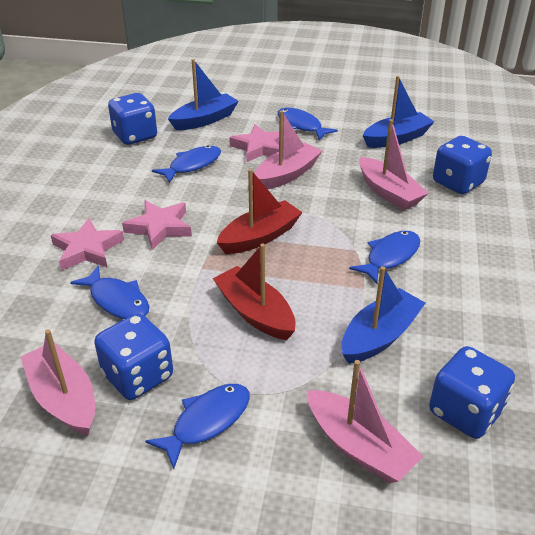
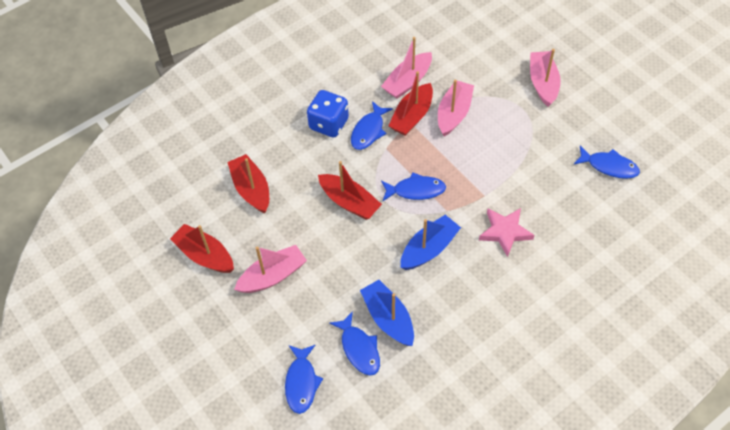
blue boat: 3 -> 2
blue dice: 4 -> 1
pink star: 3 -> 1
red boat: 2 -> 4

